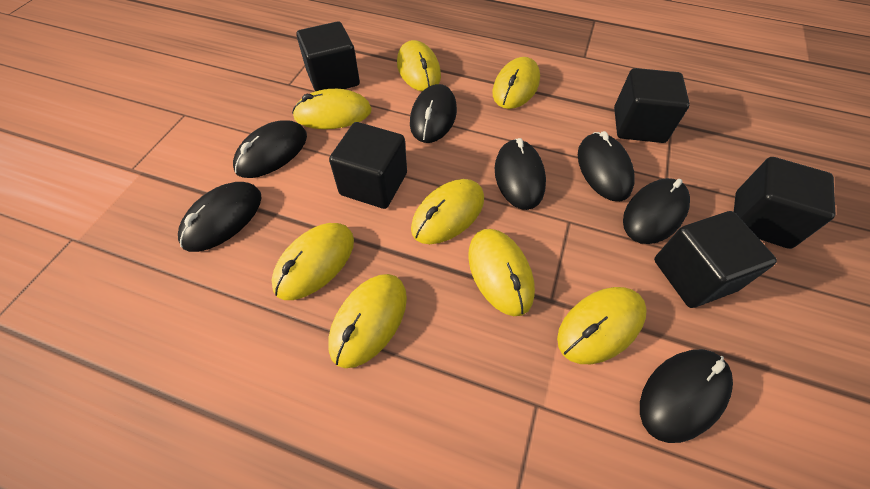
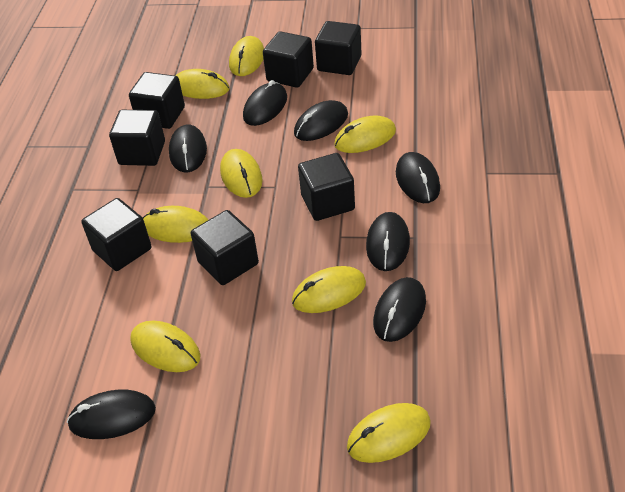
black cube: 5 -> 7

